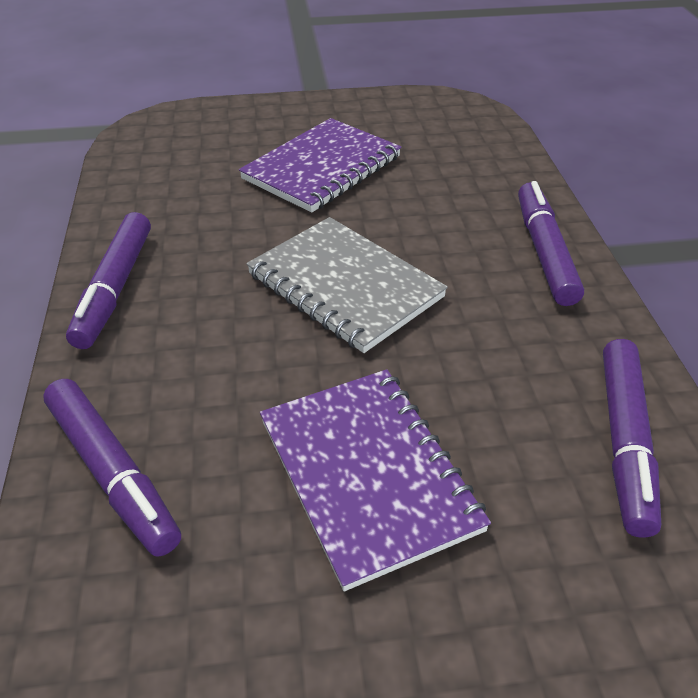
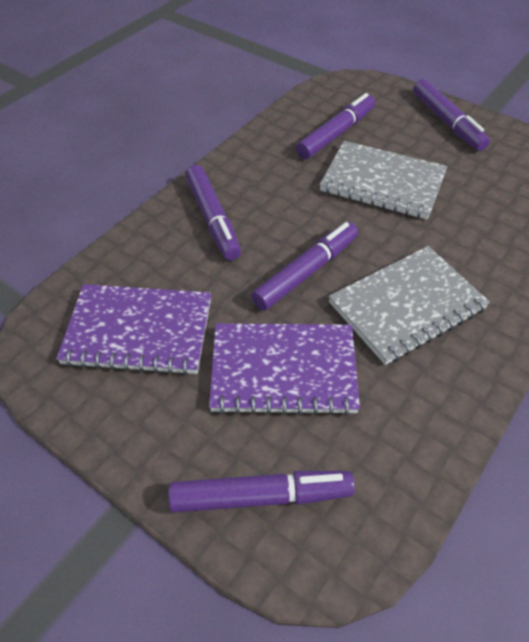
grey notebook: 1 -> 2
purple marker: 4 -> 5

